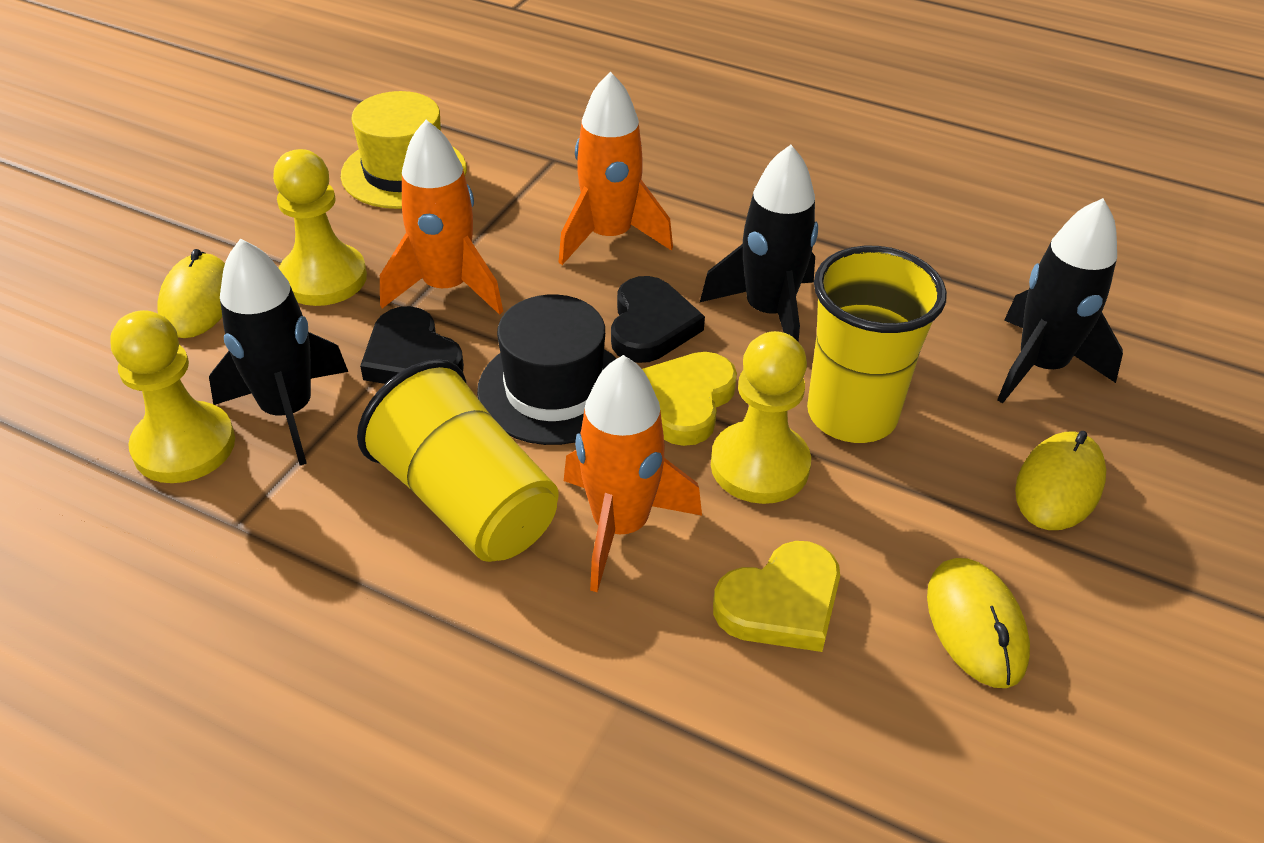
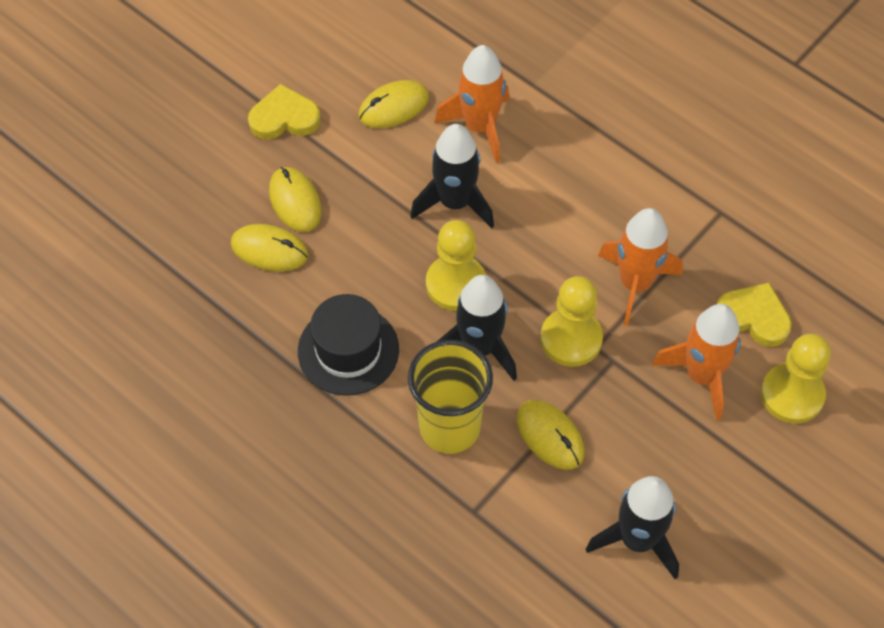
black heart: 2 -> 0
yellow cup: 2 -> 1
yellow hat: 1 -> 0
yellow mouse: 3 -> 4

